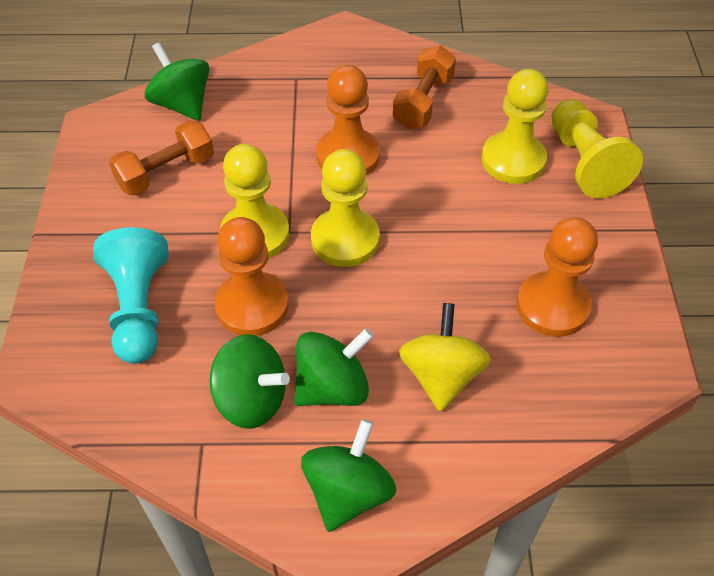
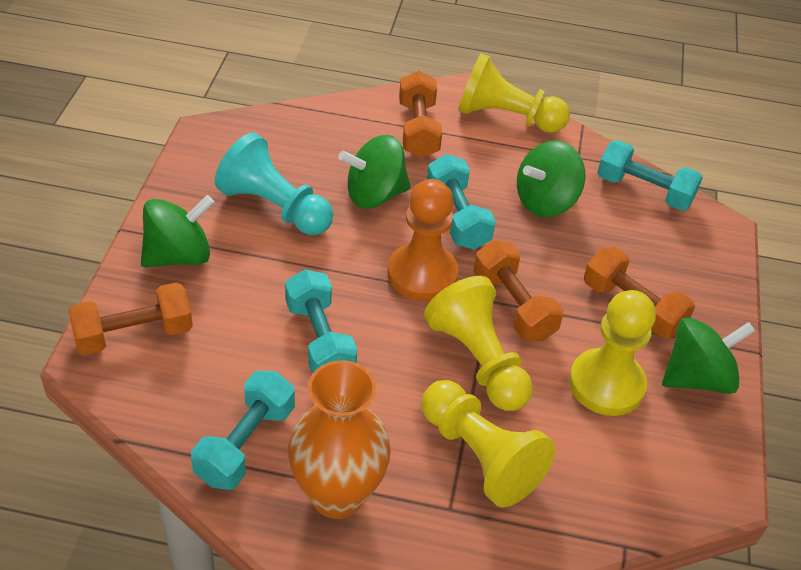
orange dumbbell: 2 -> 4
orange pawn: 3 -> 1
orange vase: 0 -> 1
turquoise dumbbell: 0 -> 4
yellow spinning top: 1 -> 0

